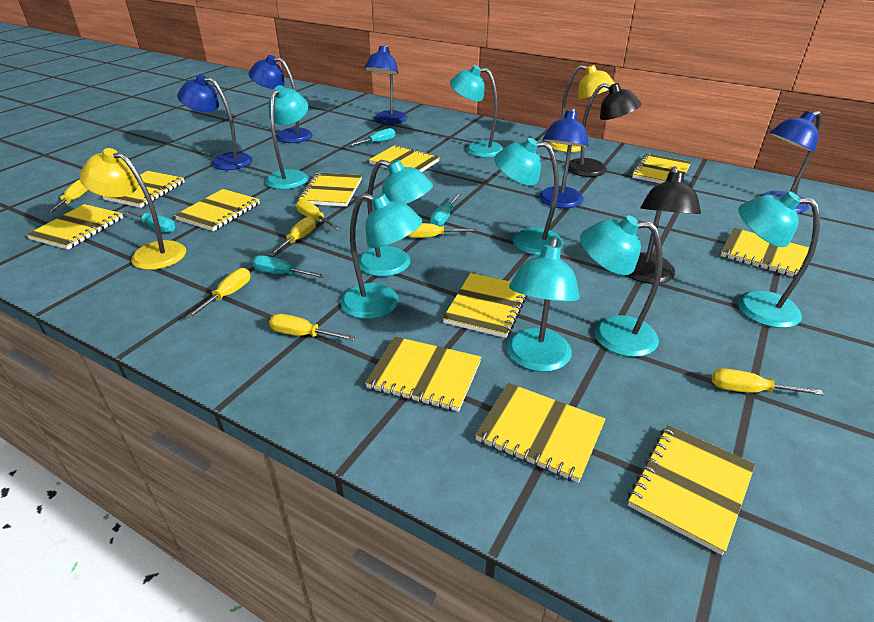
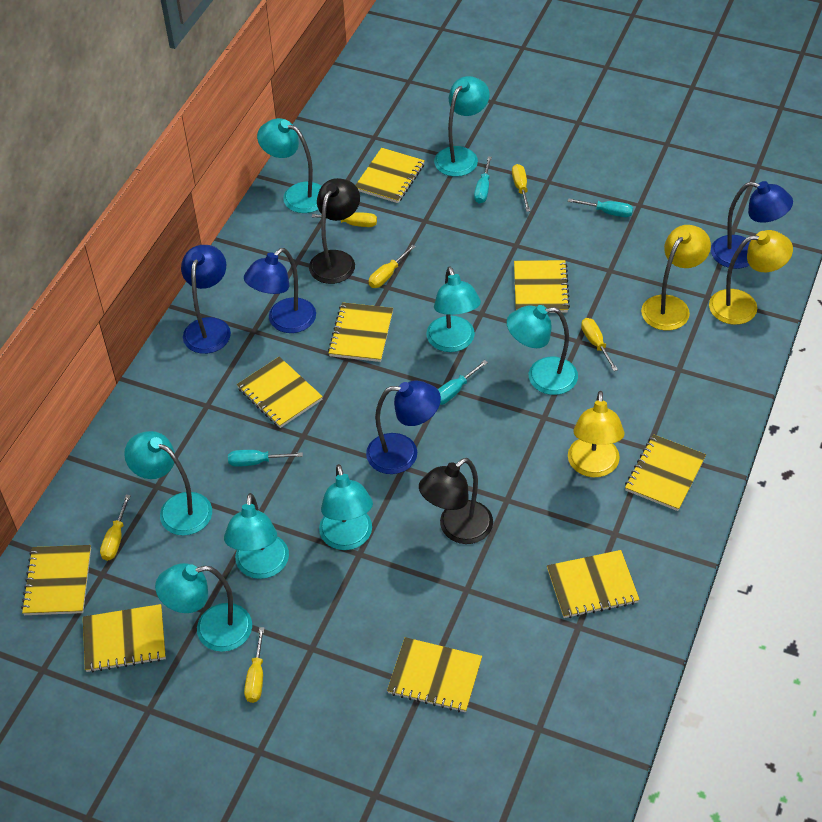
blue lamp: 5 -> 4
yellow lamp: 2 -> 3
yellow notebook: 11 -> 9
yellow screwdriver: 7 -> 6

